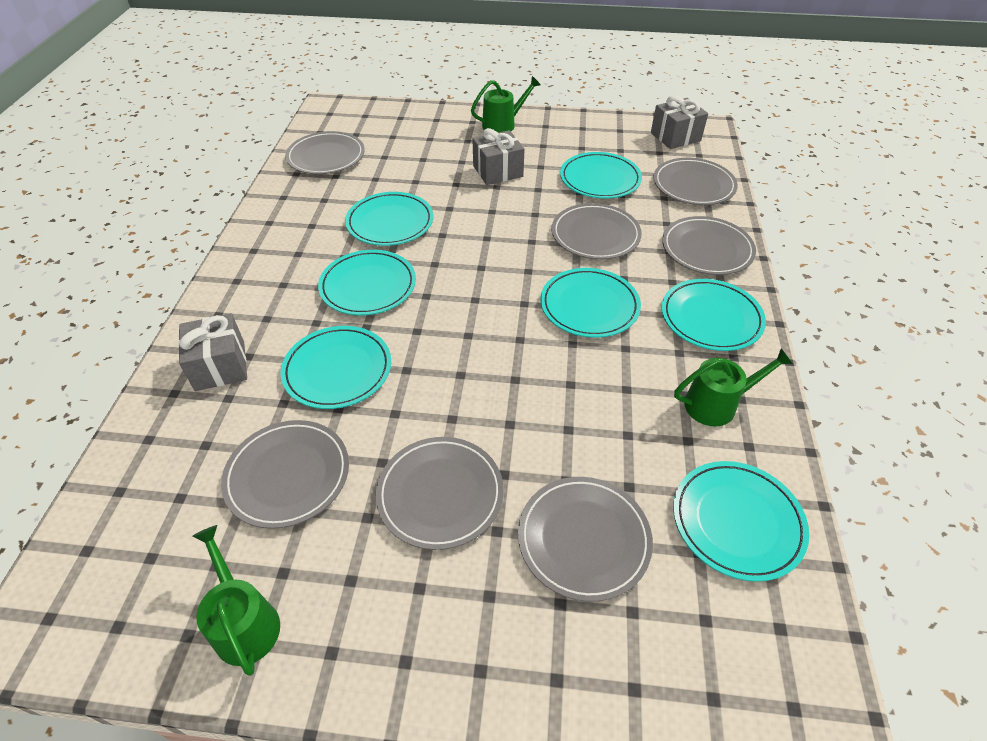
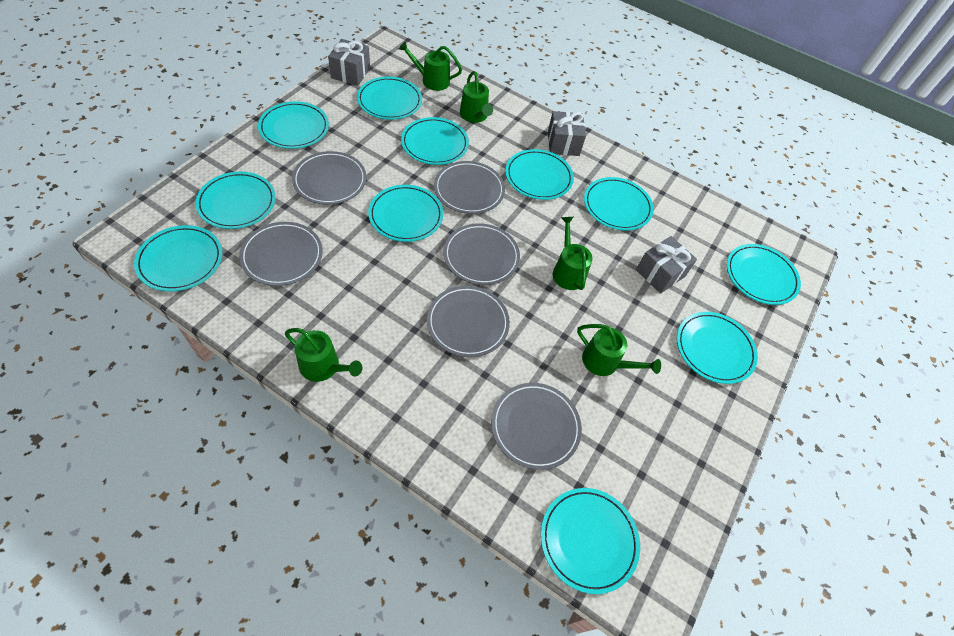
green watering can: 3 -> 5
grey plate: 7 -> 6
turquoise plate: 7 -> 11

